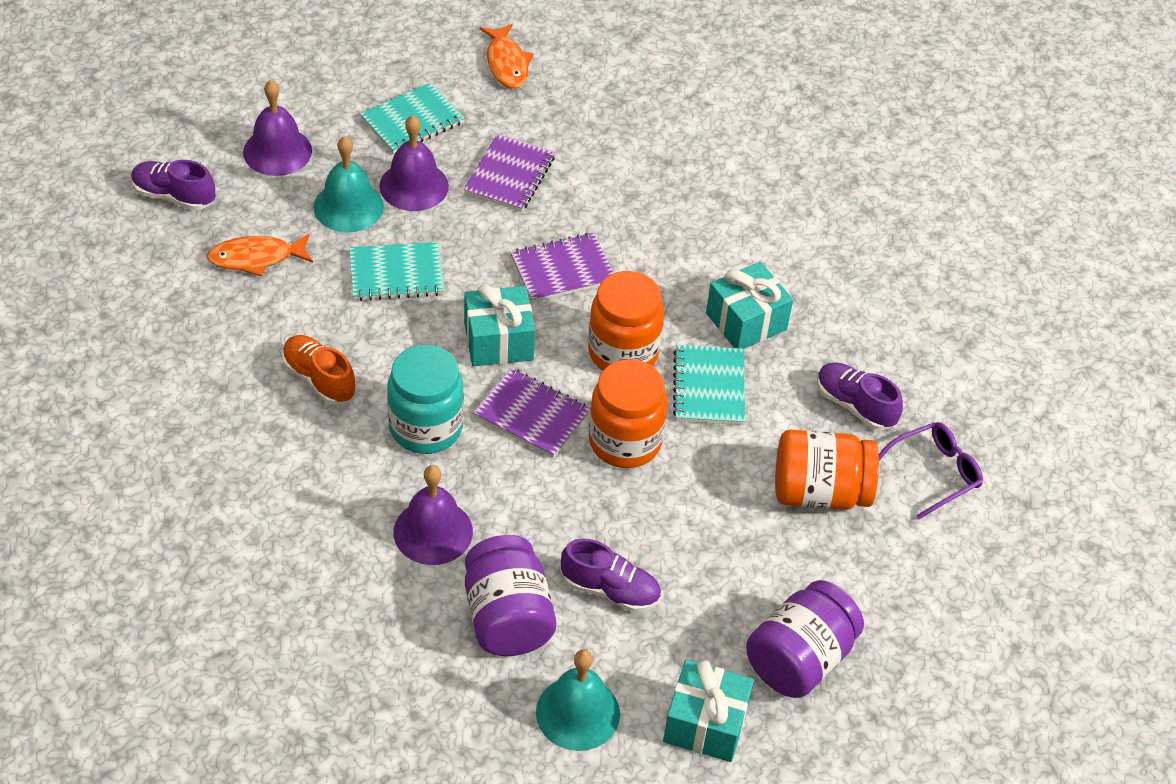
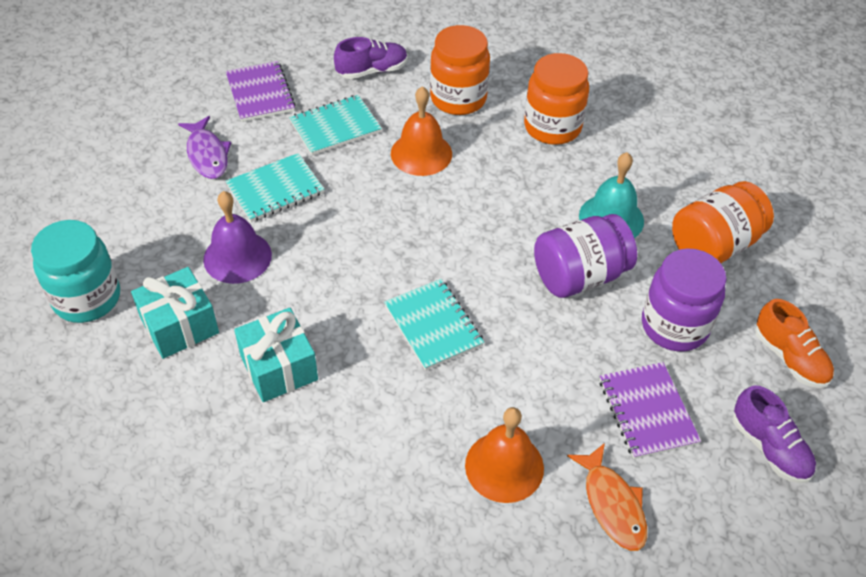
orange bell: 0 -> 2
orange fish: 2 -> 1
purple bell: 3 -> 1
purple fish: 0 -> 1
purple glasses: 1 -> 0
purple notebook: 3 -> 2
purple shoe: 3 -> 2
turquoise bell: 2 -> 1
turquoise gift: 3 -> 2

